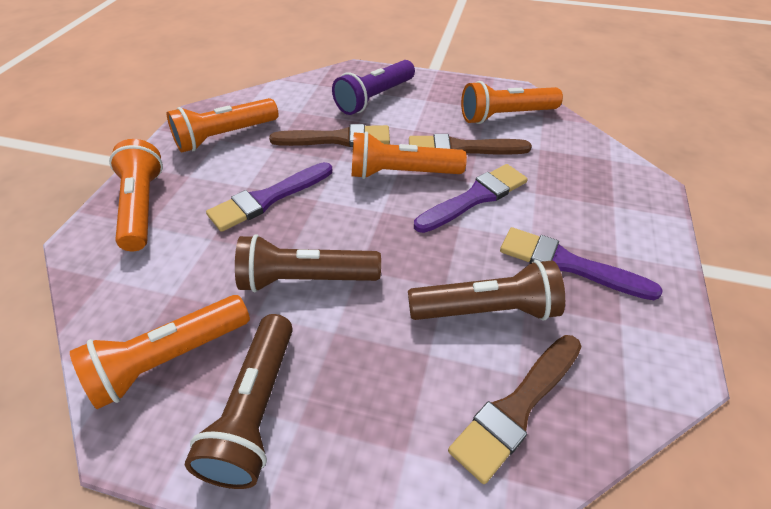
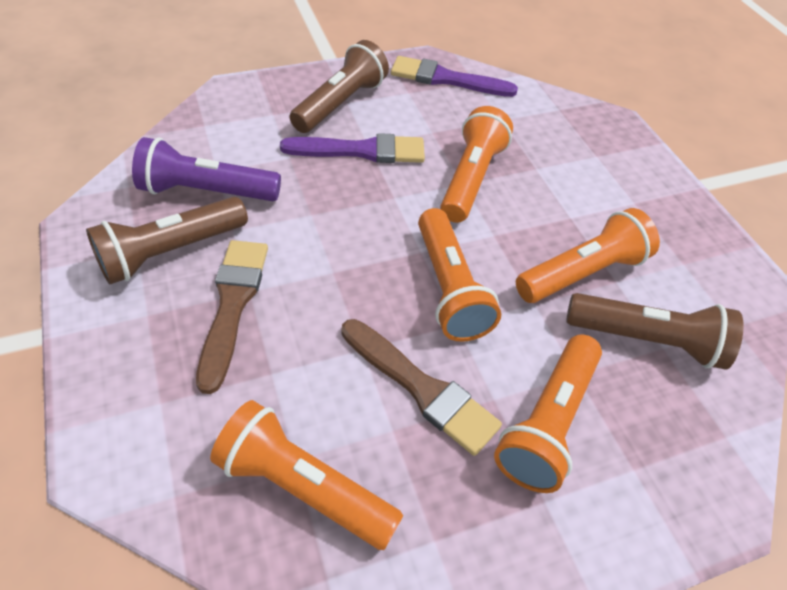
brown brush: 3 -> 2
purple brush: 3 -> 2

